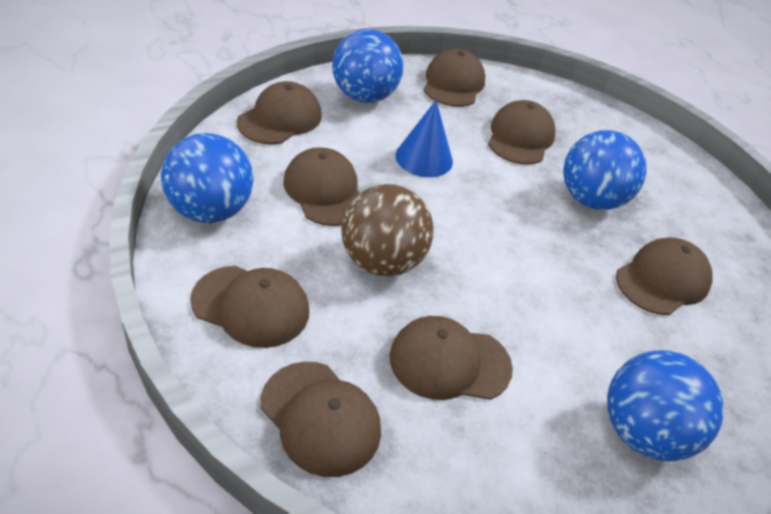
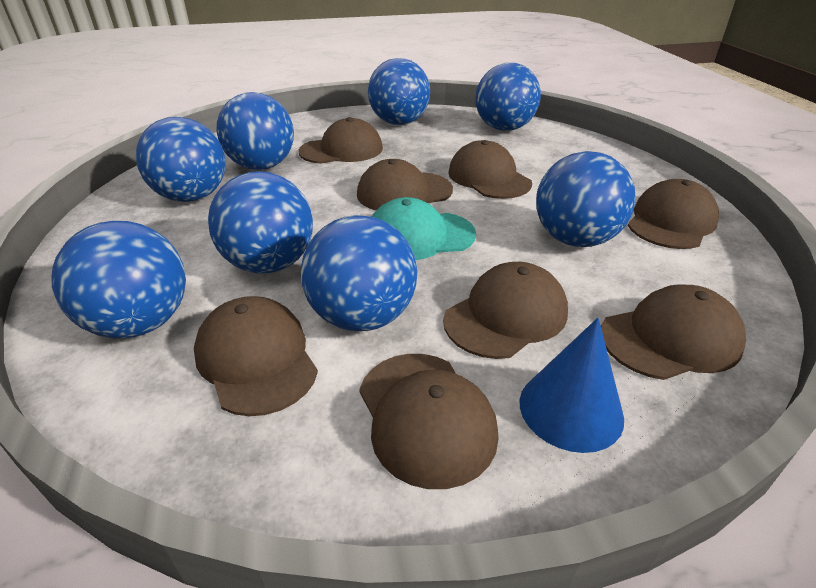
blue ball: 4 -> 8
brown ball: 1 -> 0
turquoise cap: 0 -> 1

